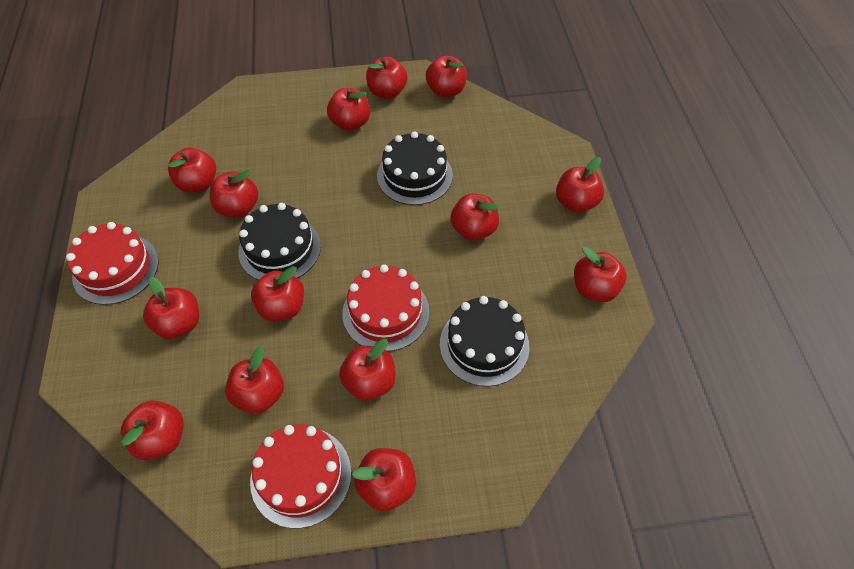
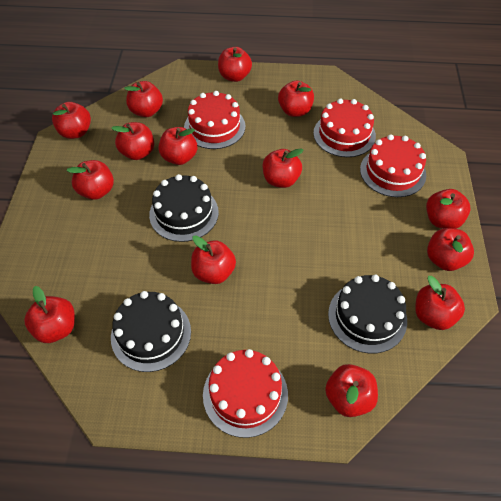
red cake: 3 -> 4

